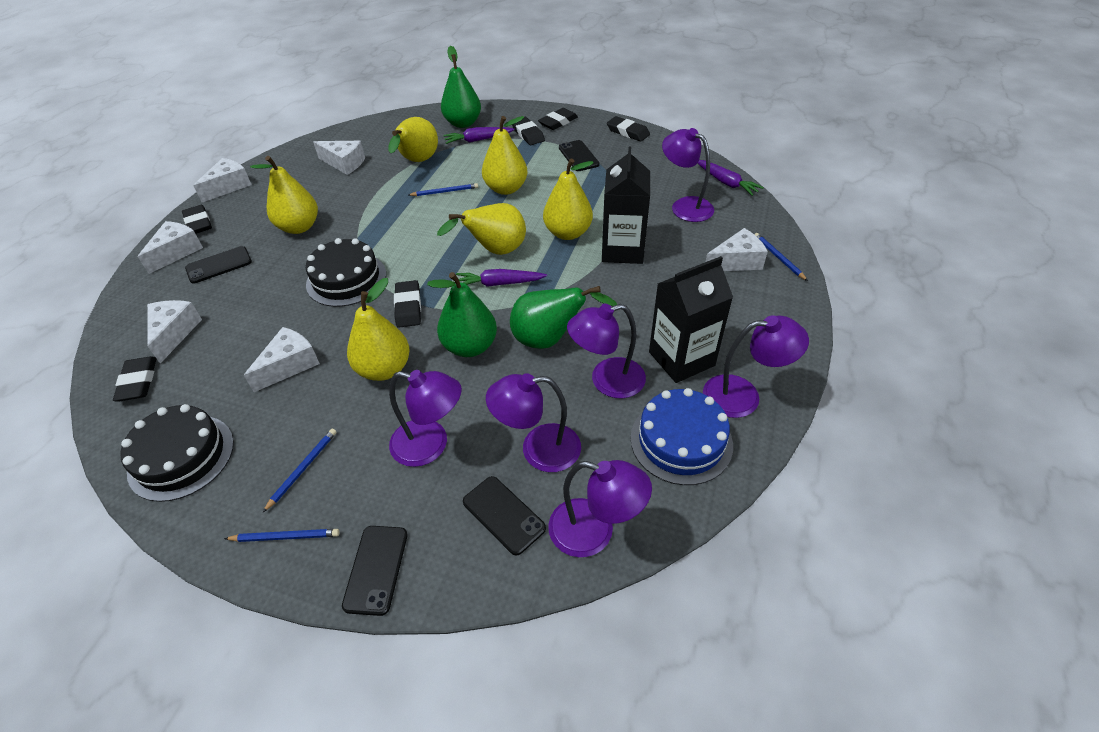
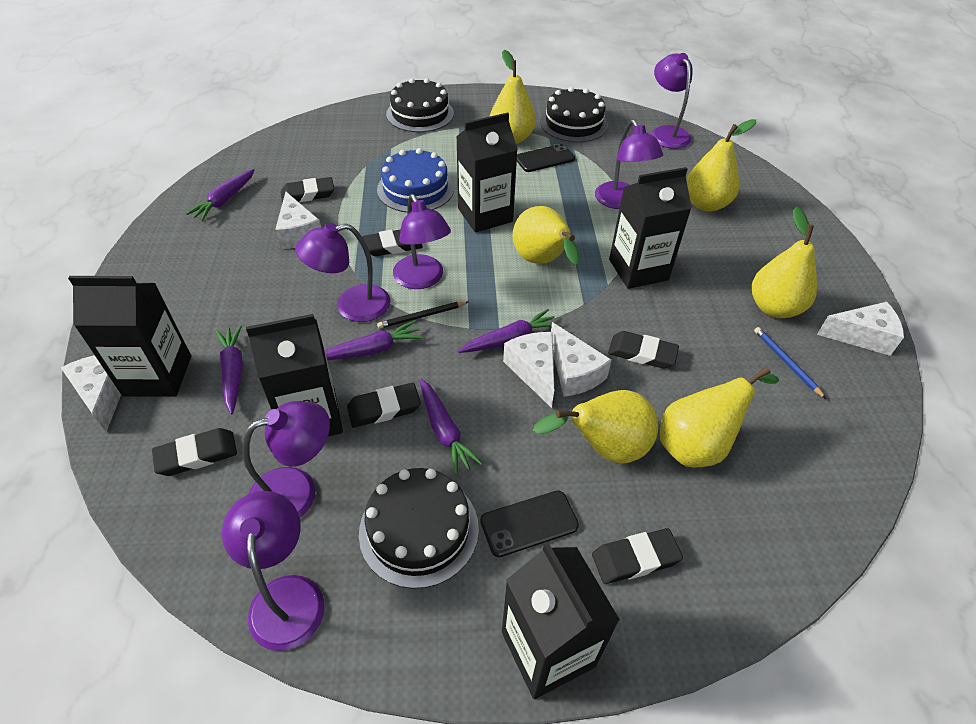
black cake: 2 -> 3
black carton: 2 -> 5
black pencil: 0 -> 1
black phone: 4 -> 2
blue pencil: 4 -> 1
green pear: 3 -> 0
purple carrot: 3 -> 5
white cheese: 6 -> 5

